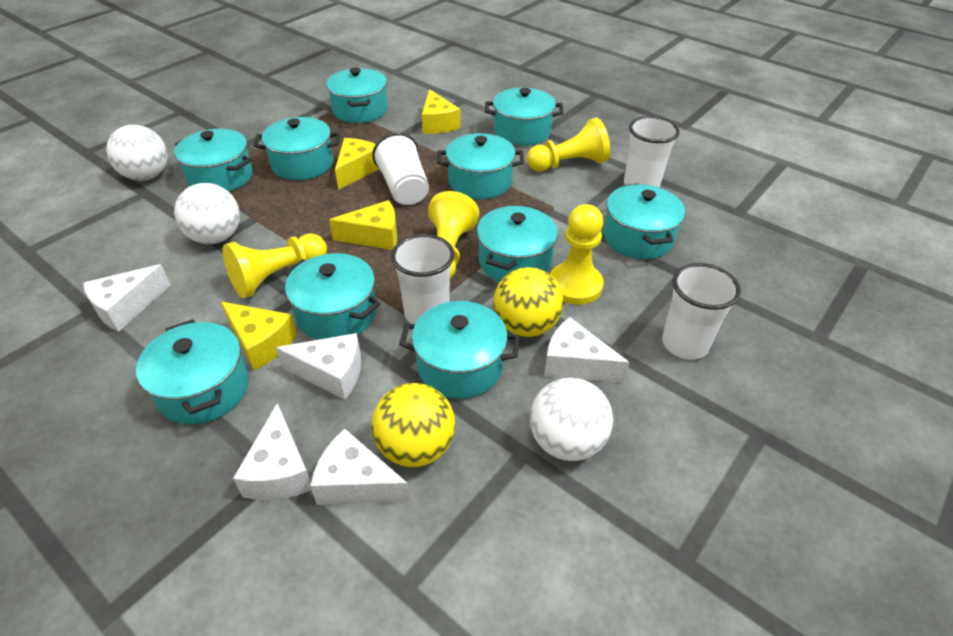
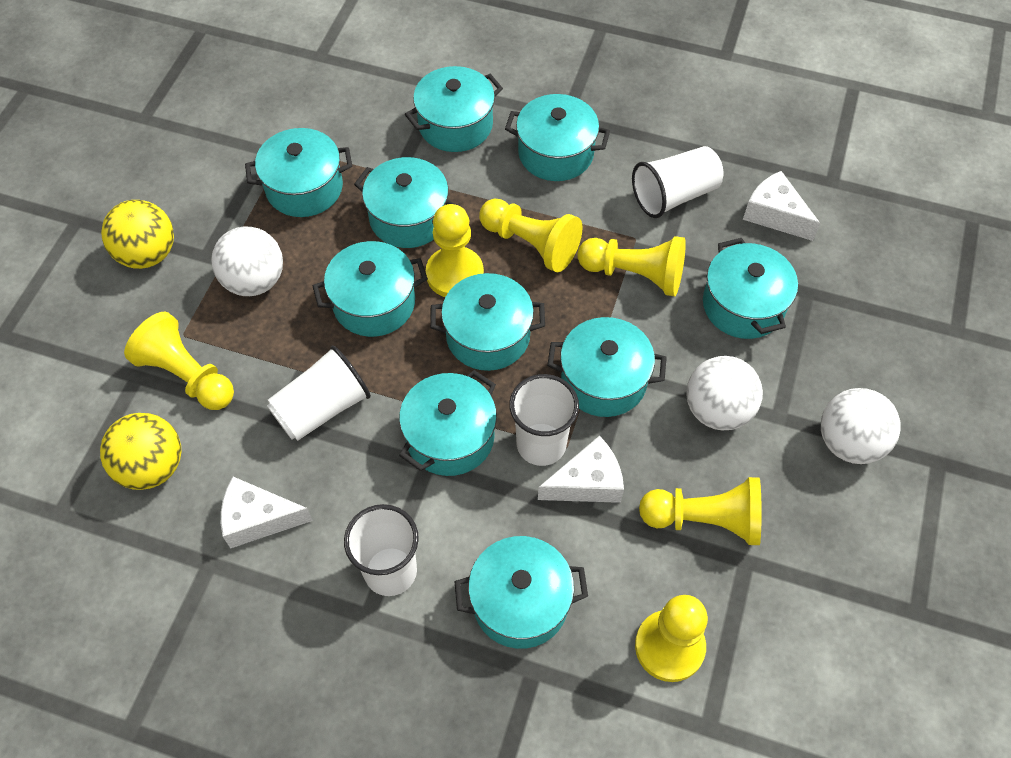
white cheese: 5 -> 3
yellow cheese: 4 -> 0
yellow pawn: 4 -> 6

